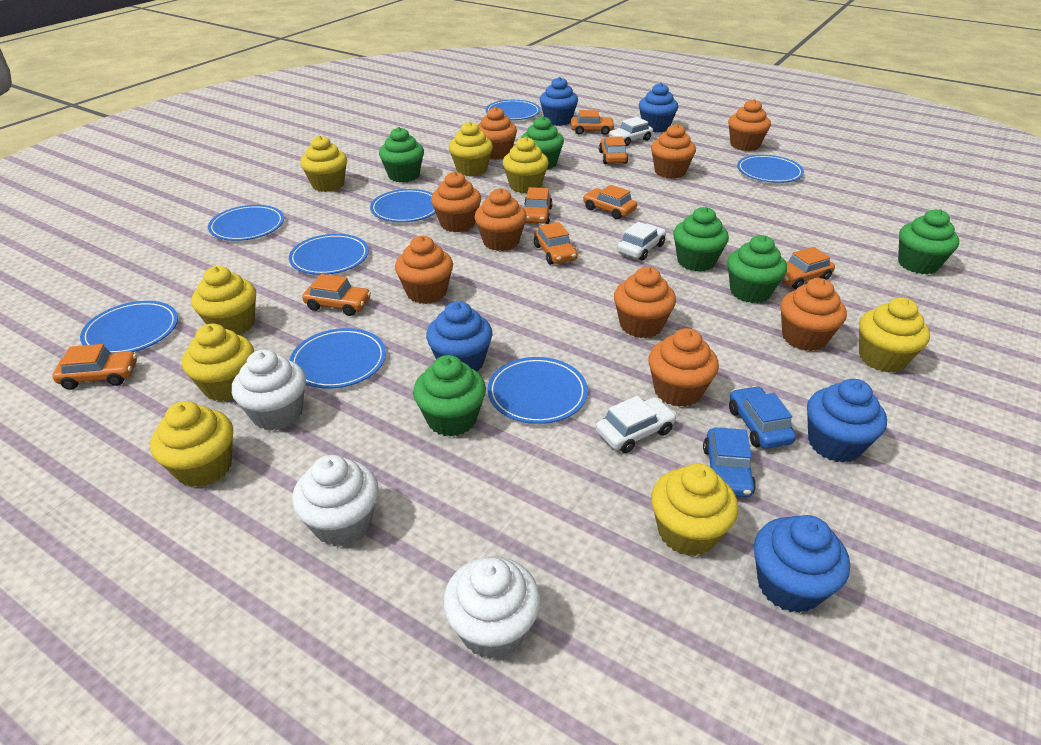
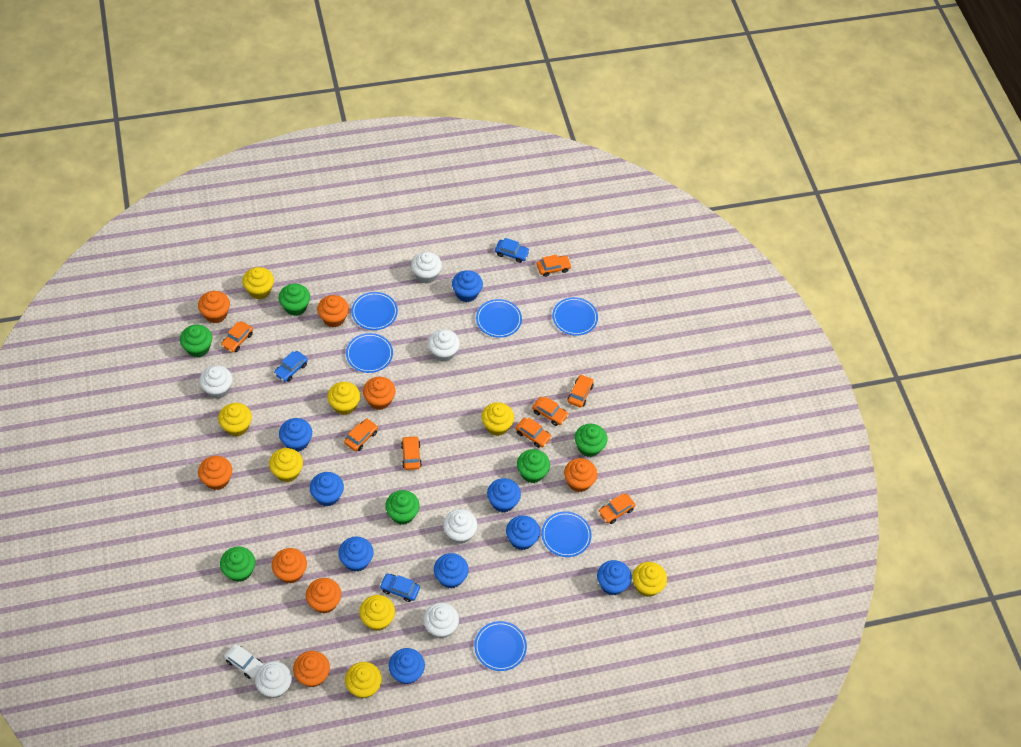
blue car: 2 -> 3
blue cupcake: 5 -> 9
blue plate: 8 -> 6
orange cupcake: 9 -> 8
white car: 3 -> 1
white cupcake: 3 -> 6

